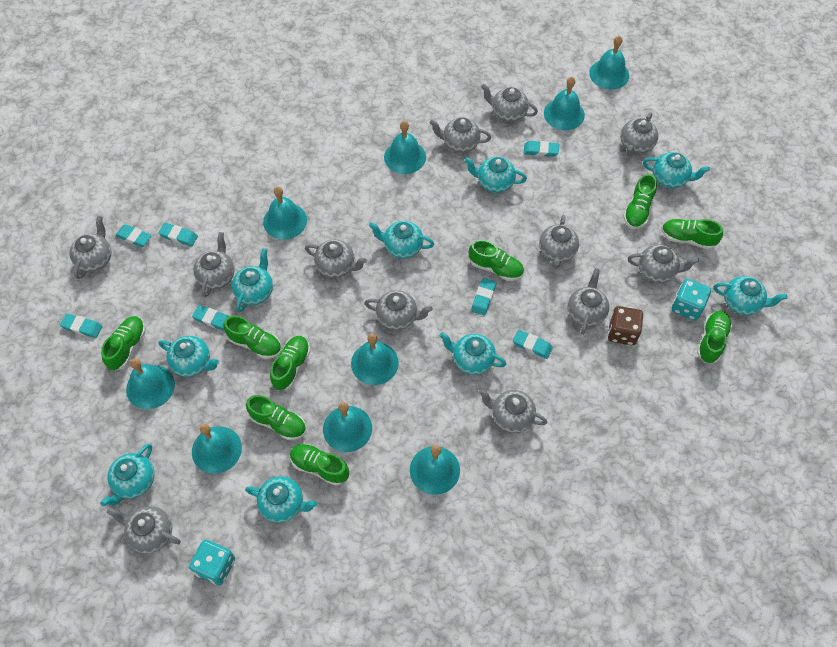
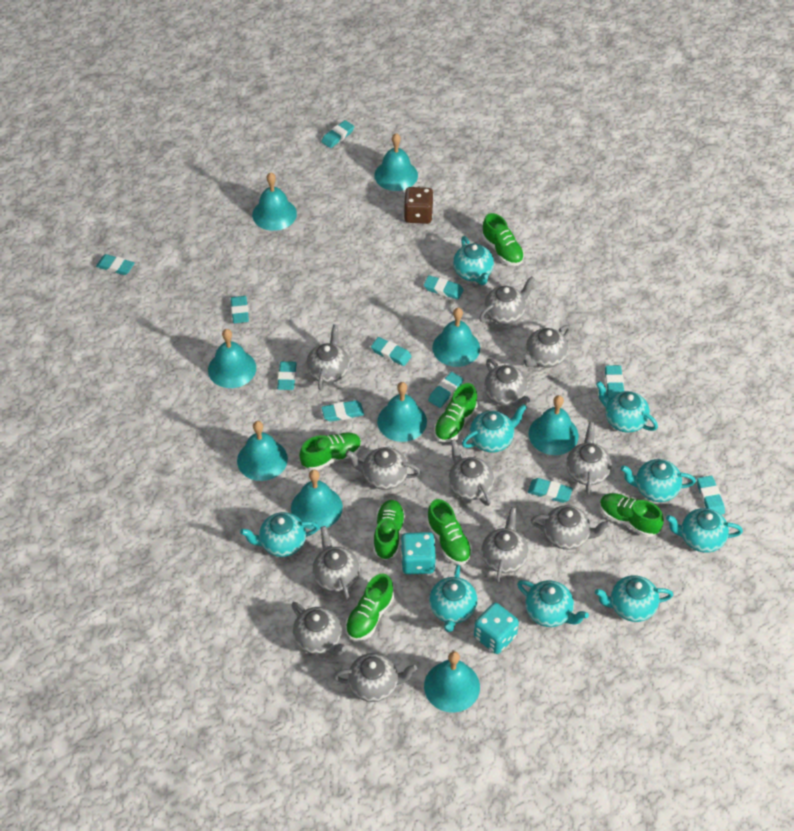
green shoe: 9 -> 7
turquoise eraser: 7 -> 11

